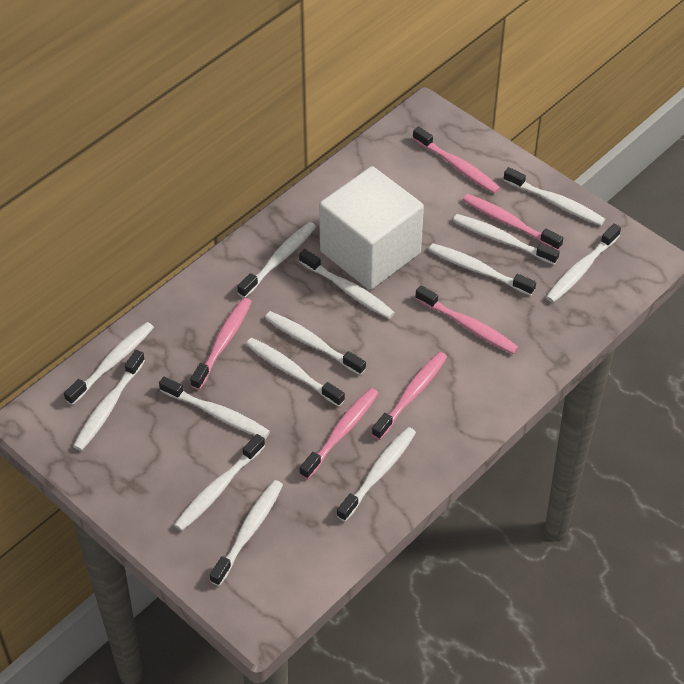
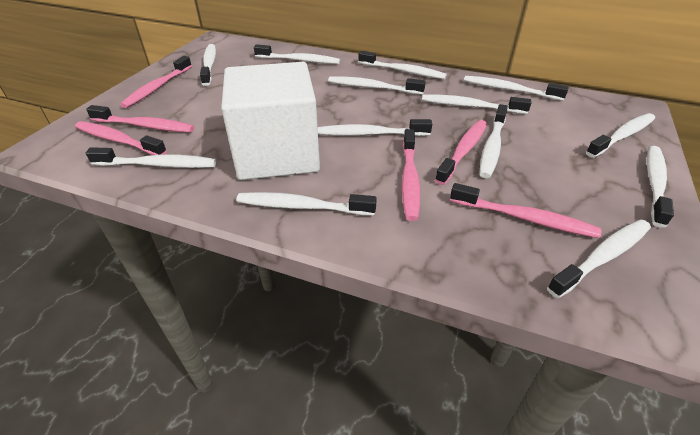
white toothbrush: 14 -> 13

